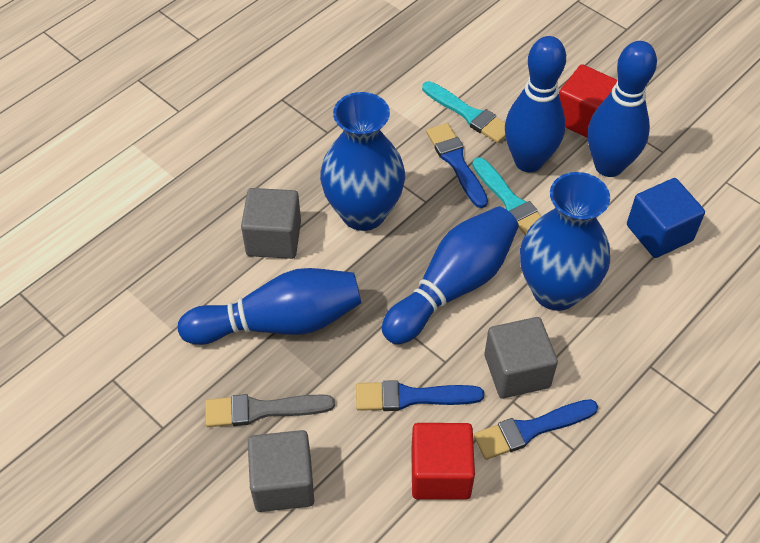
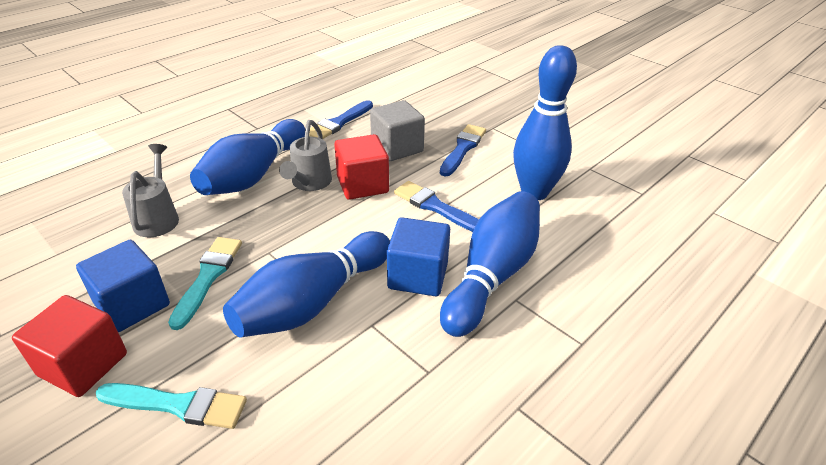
blue cube: 1 -> 2
blue vase: 2 -> 0
grey brush: 1 -> 0
grey cube: 3 -> 1
grey watering can: 0 -> 2

